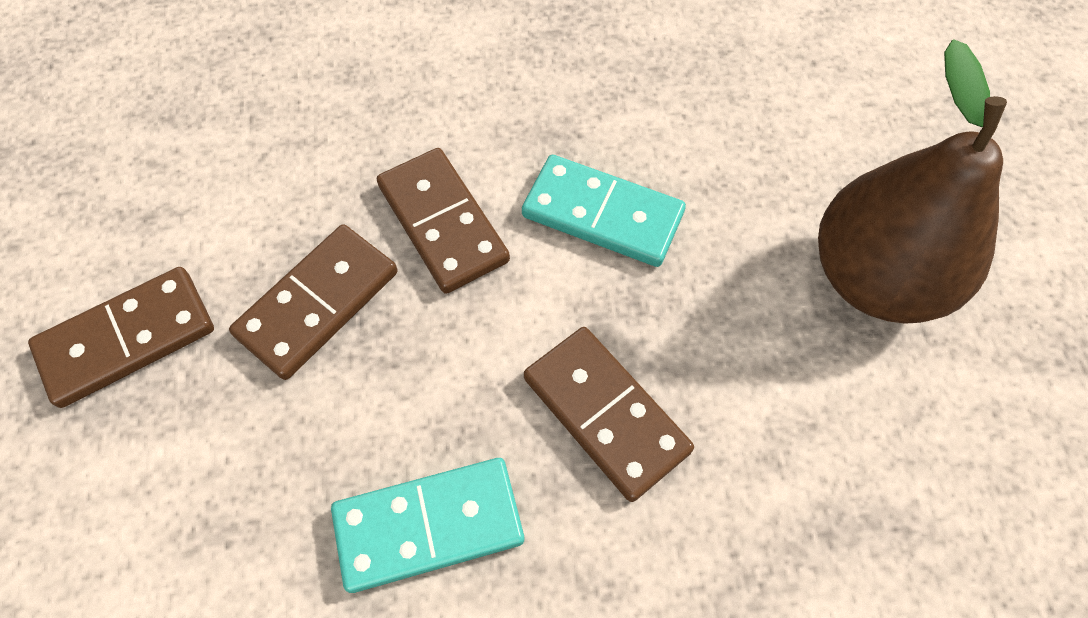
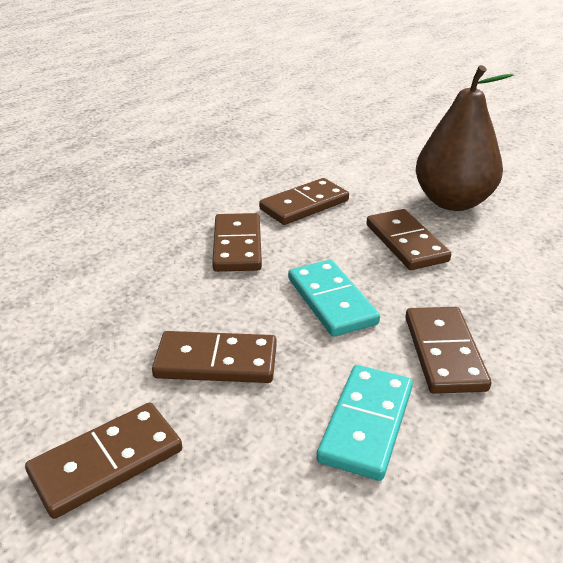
brown domino: 4 -> 6

